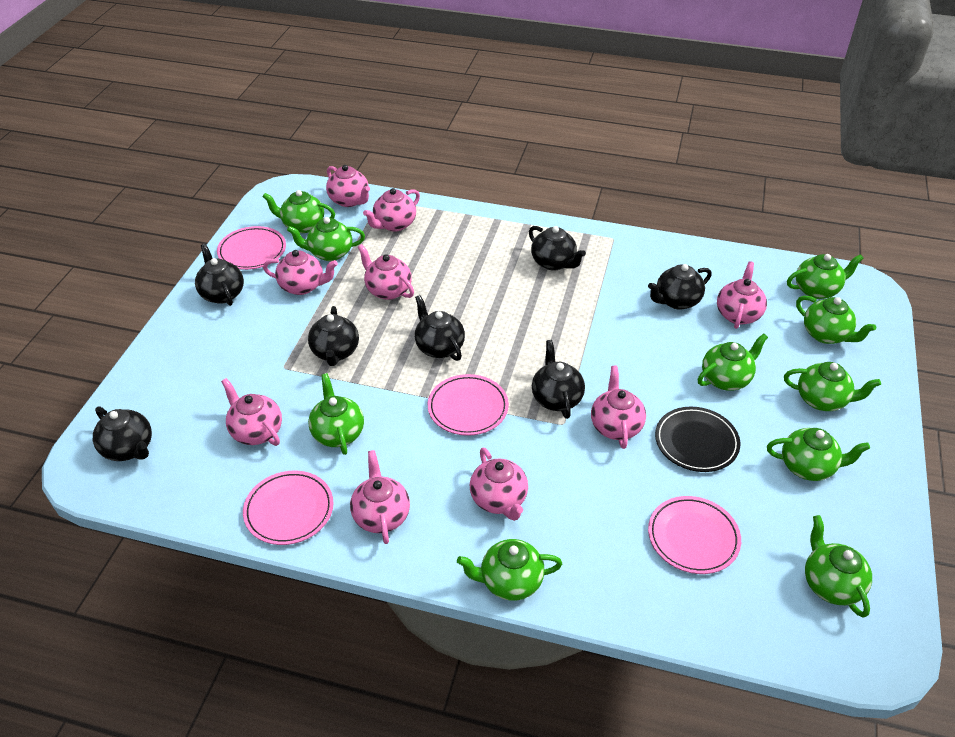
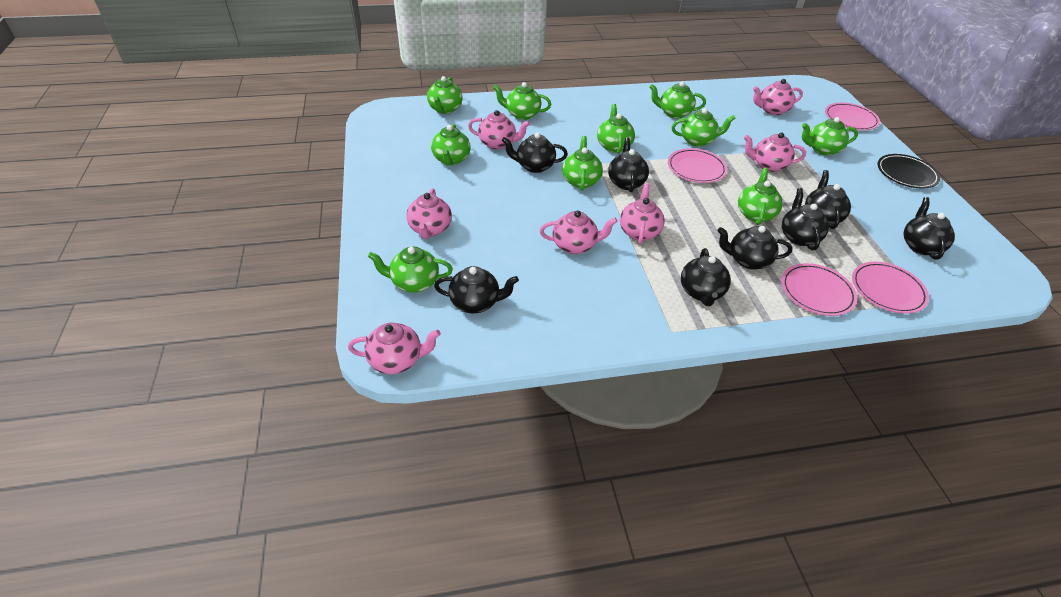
black teapot: 7 -> 8
pink teapot: 9 -> 7

